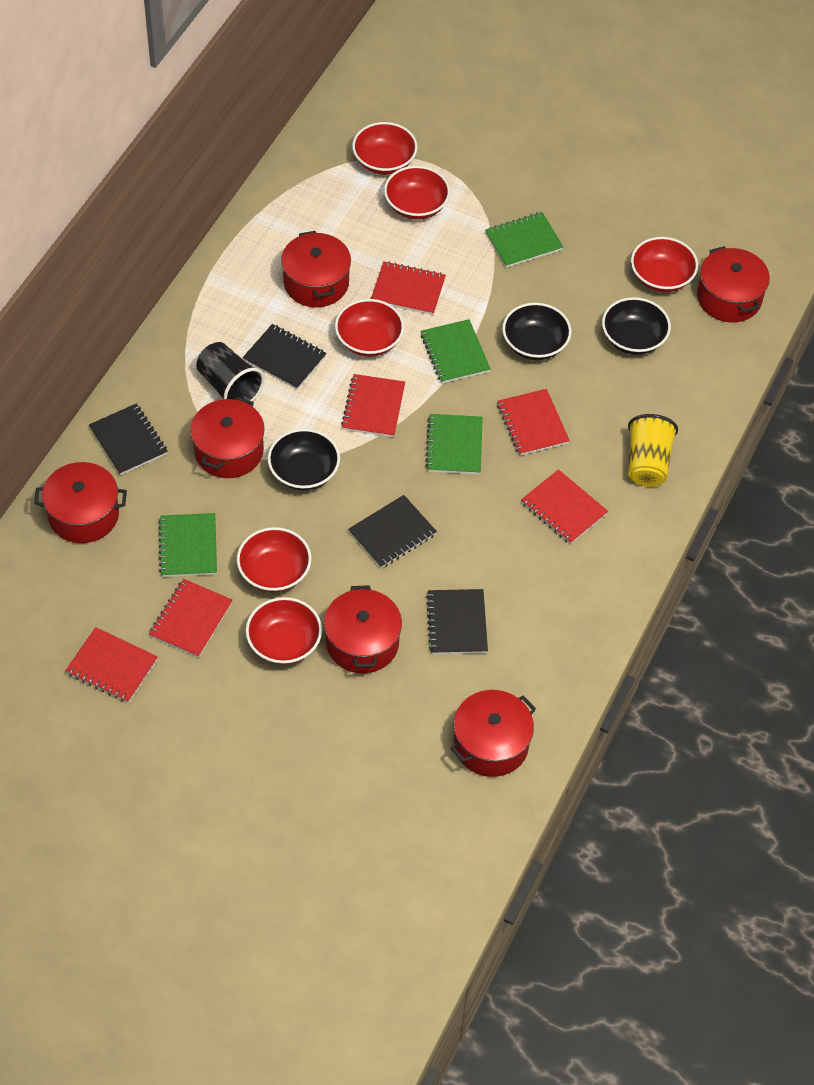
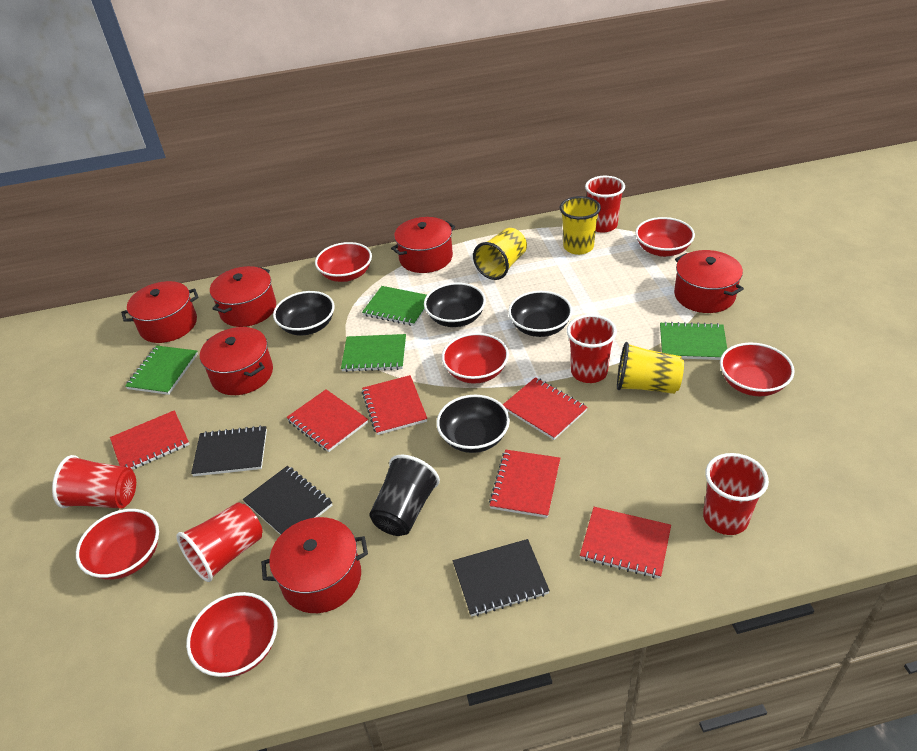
black bowl: 3 -> 4
black notebook: 4 -> 3
red cup: 0 -> 5
yellow cup: 1 -> 3

